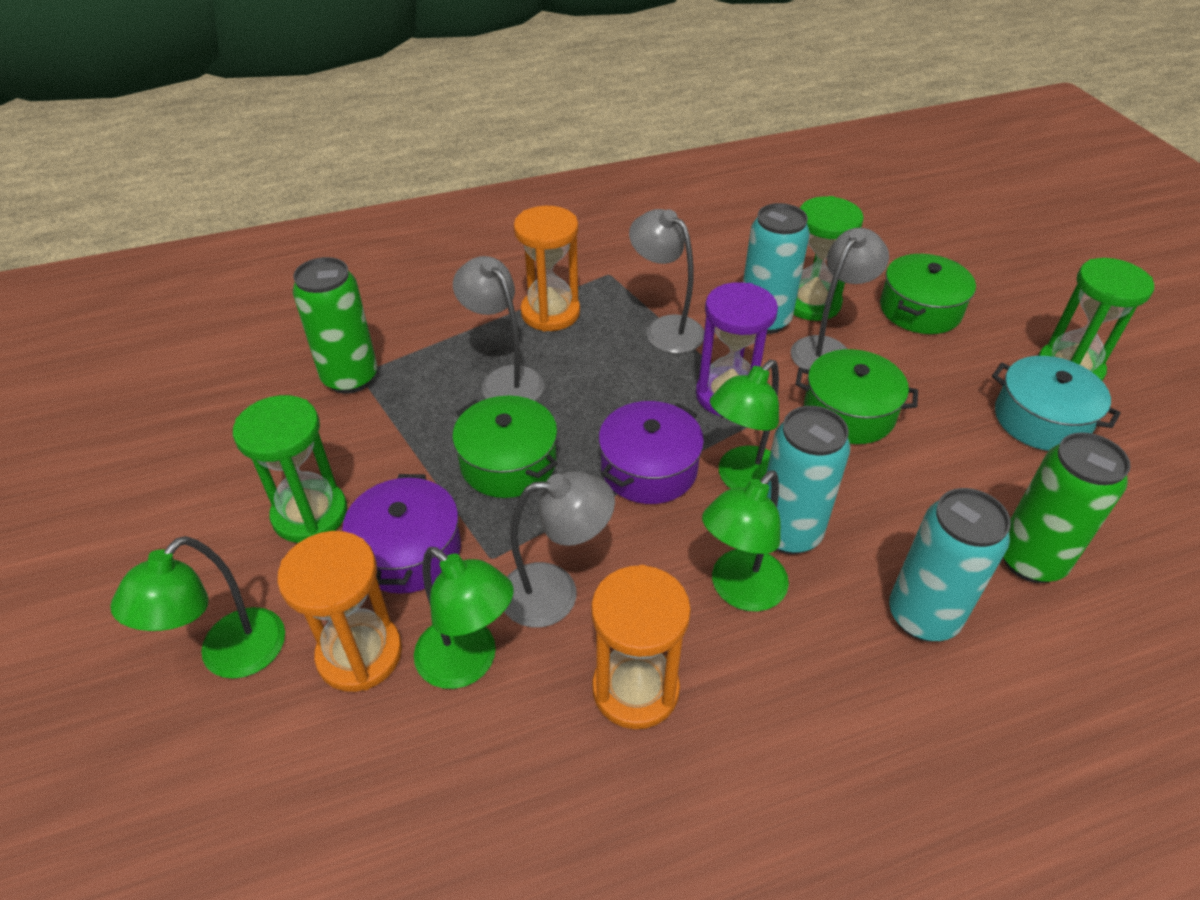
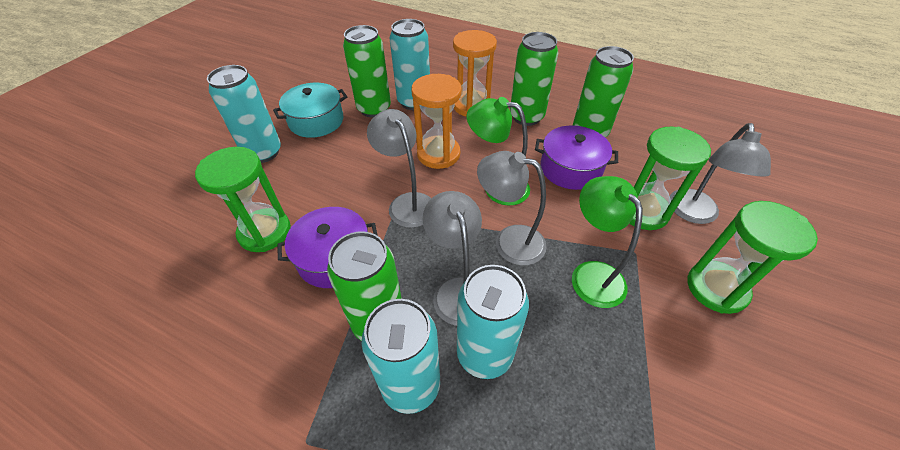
green can: 2 -> 4
green lamp: 4 -> 2
green pot: 3 -> 0
orange hourglass: 3 -> 2
purple hourglass: 1 -> 0
turquoise can: 3 -> 4

